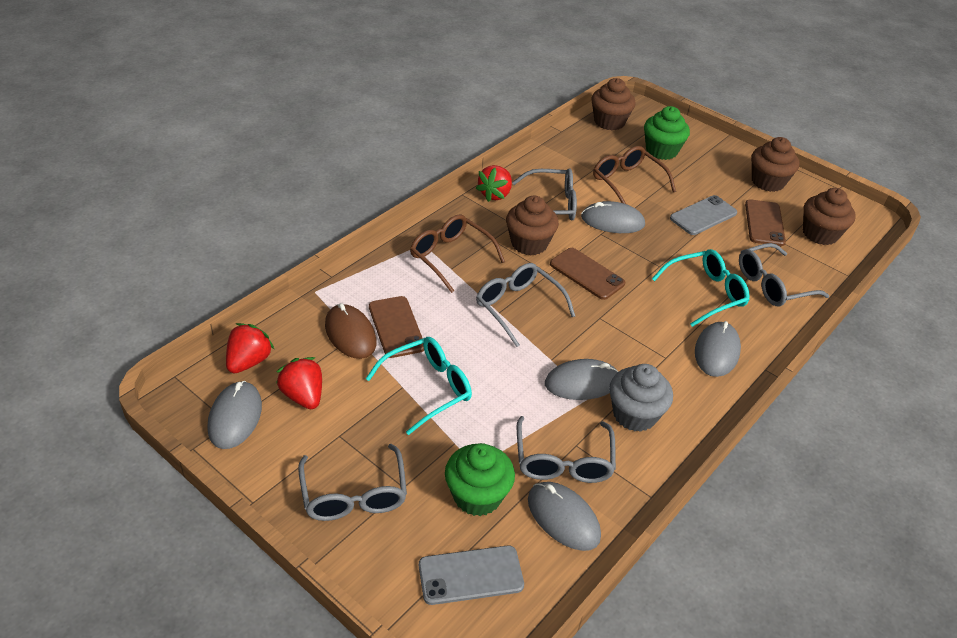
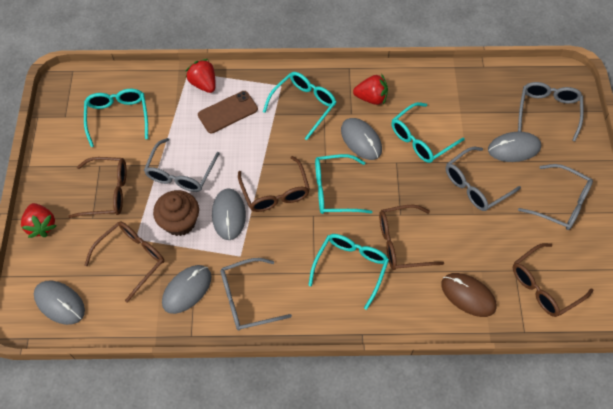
brown cupcake: 4 -> 1
brown glasses: 2 -> 5
brown phone: 3 -> 1
green cupcake: 2 -> 0
grey cupcake: 1 -> 0
grey phone: 2 -> 0
turquoise glasses: 2 -> 5

